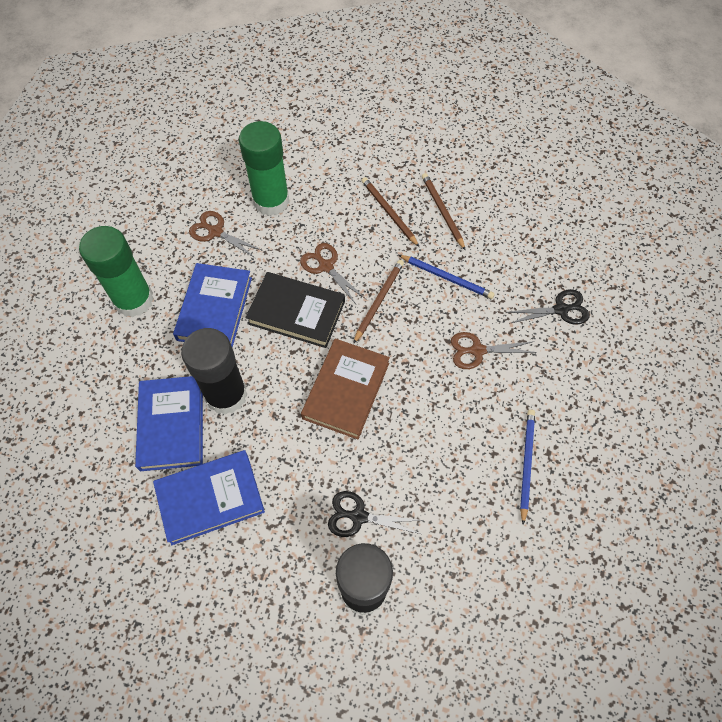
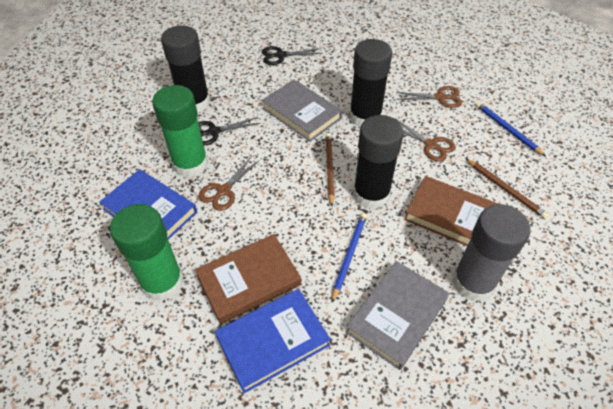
black book: 1 -> 0
black glue stick: 2 -> 3
blue book: 3 -> 2
brown book: 1 -> 2
brown pencil: 3 -> 2
grey book: 0 -> 2
grey glue stick: 0 -> 1

